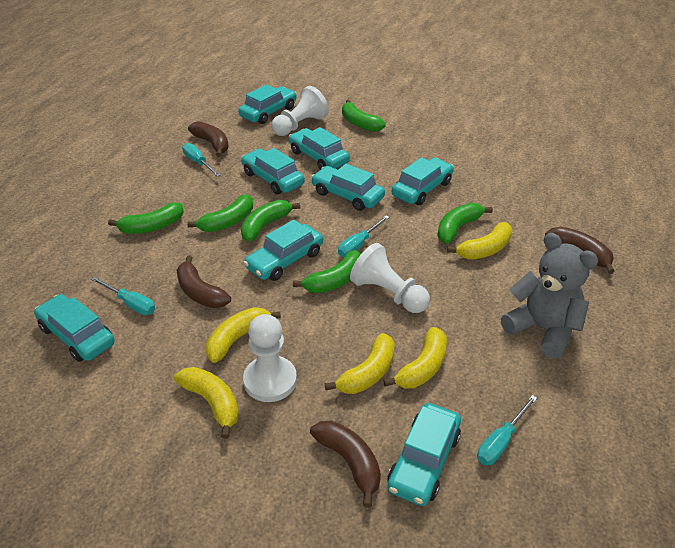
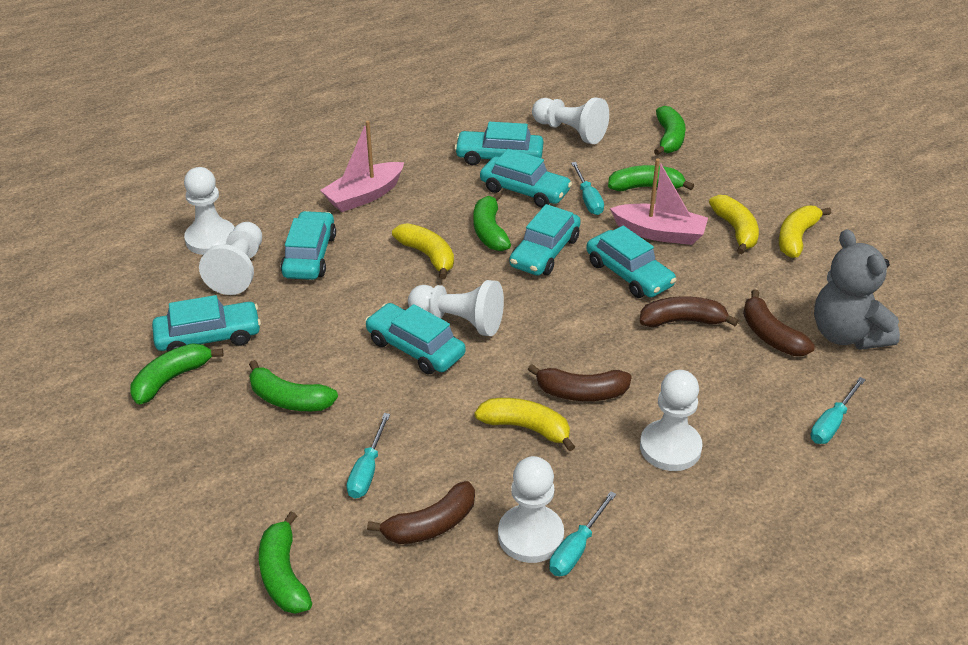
pink boat: 0 -> 2
turquoise car: 8 -> 7
white pawn: 3 -> 6
yellow banana: 5 -> 4

